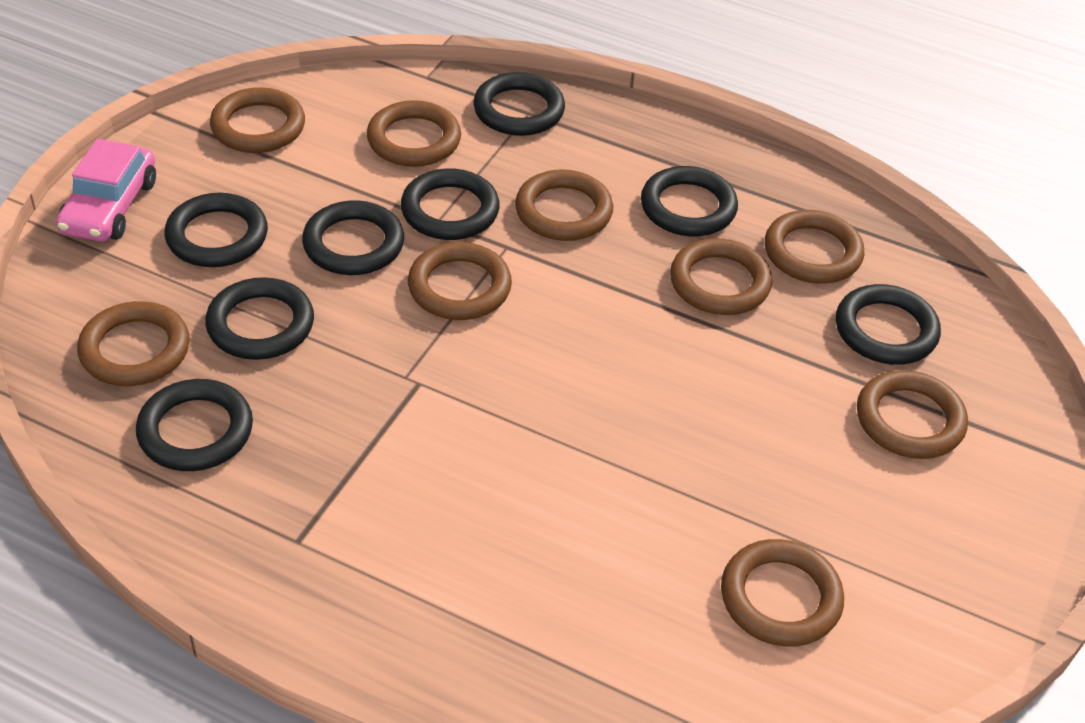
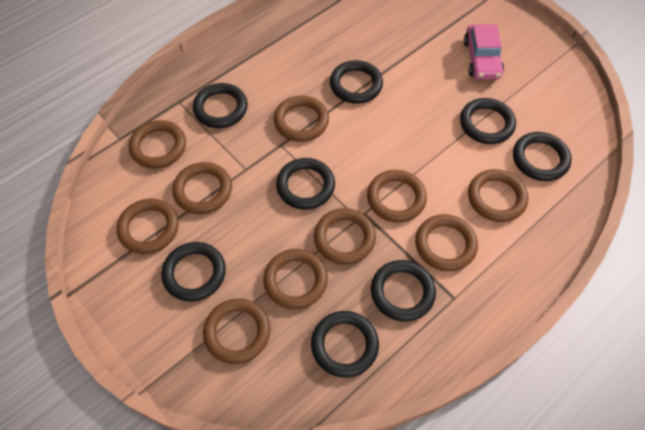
brown ring: 9 -> 10

